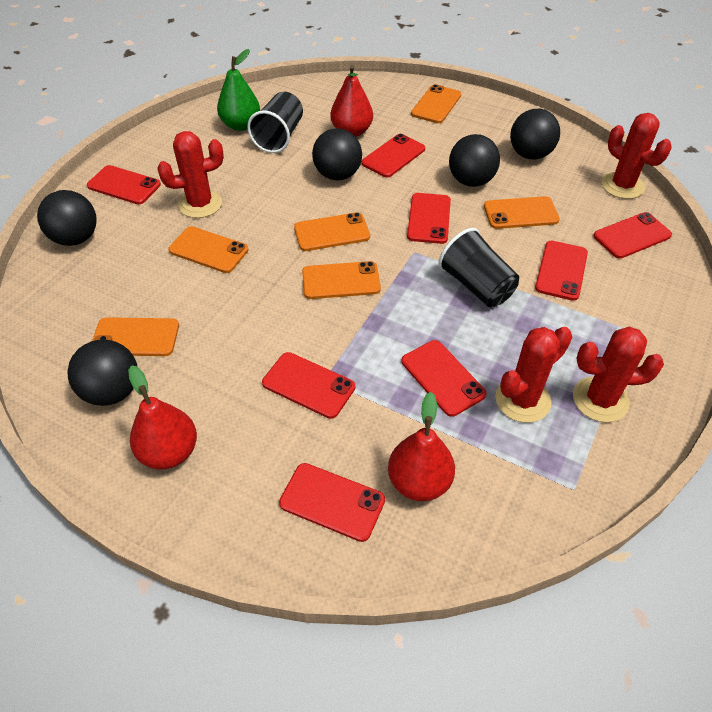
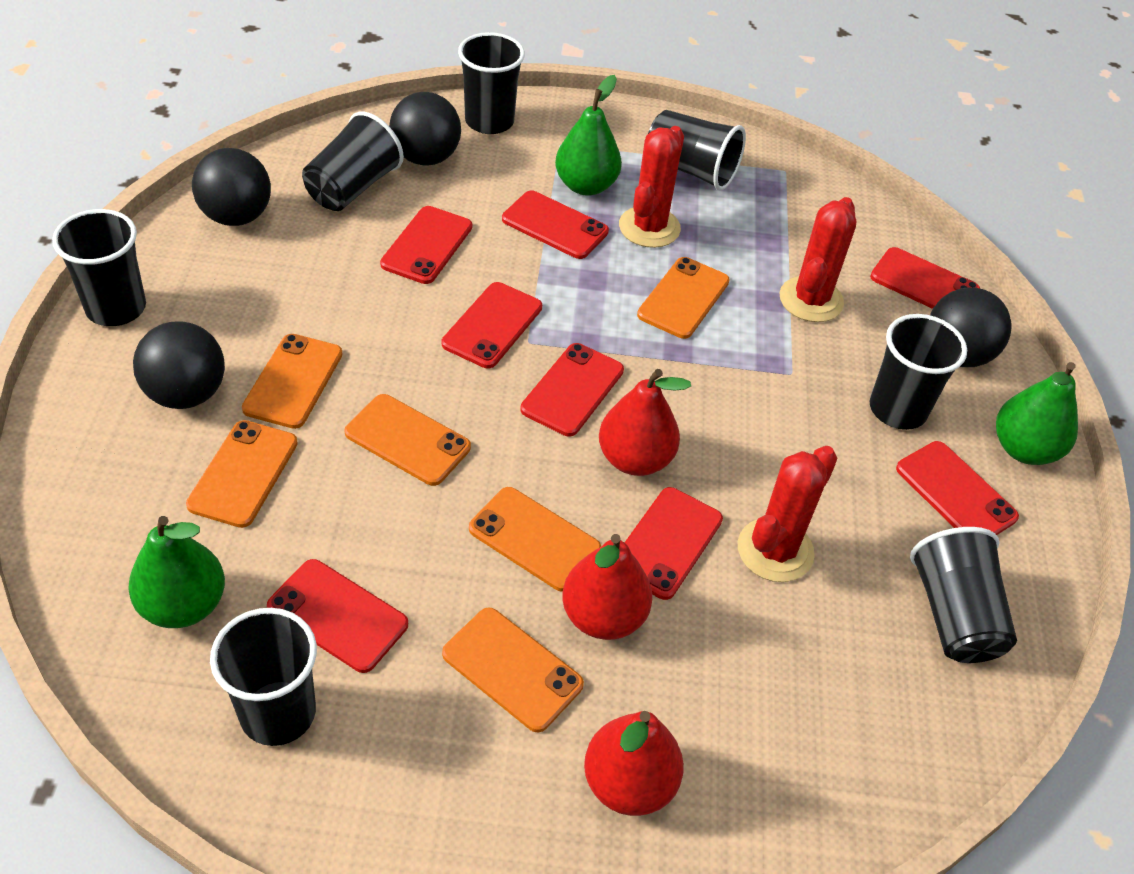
black ball: 5 -> 4
black cup: 2 -> 7
green pear: 1 -> 3
red cactus: 4 -> 3

